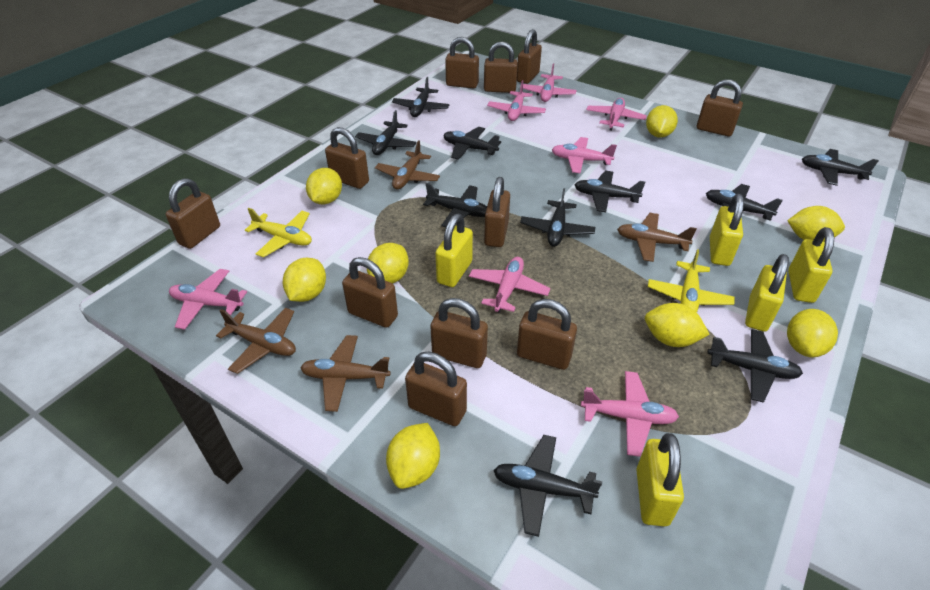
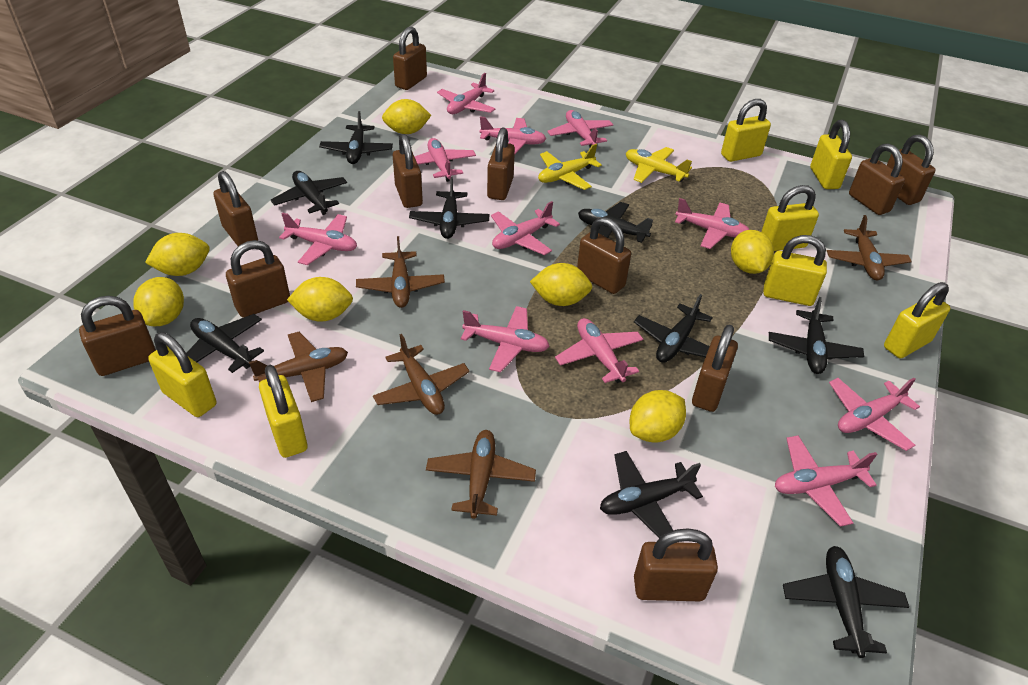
black plane: 10 -> 9
brown plane: 4 -> 5
pink plane: 7 -> 11
yellow lemon: 8 -> 7
yellow padlock: 5 -> 7

